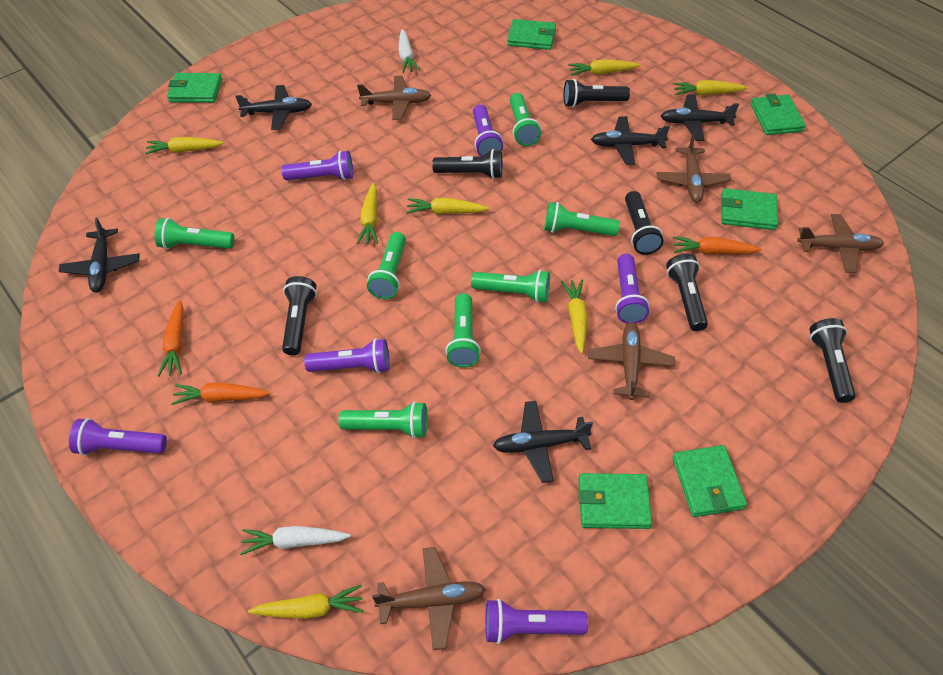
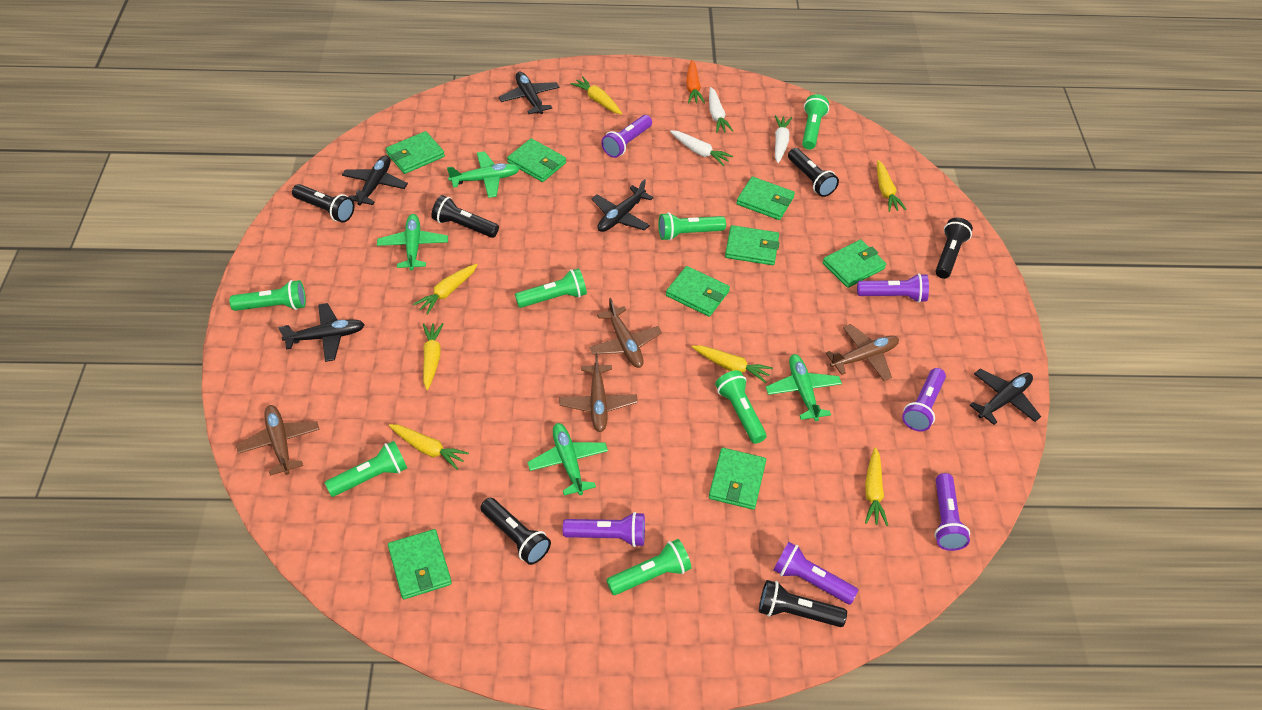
brown plane: 5 -> 4
green plane: 0 -> 4
green wallet: 6 -> 8
orange carrot: 3 -> 1
white carrot: 2 -> 3

